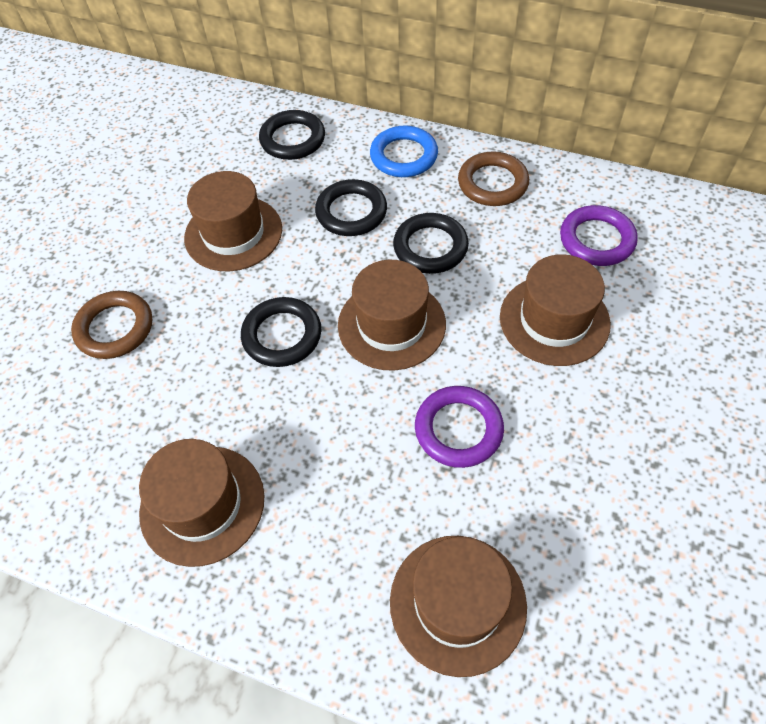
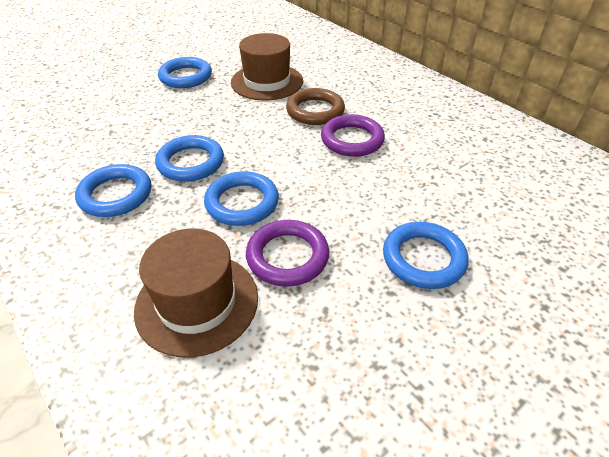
black ring: 4 -> 0
blue ring: 1 -> 5
brown hat: 5 -> 2
brown ring: 2 -> 1

